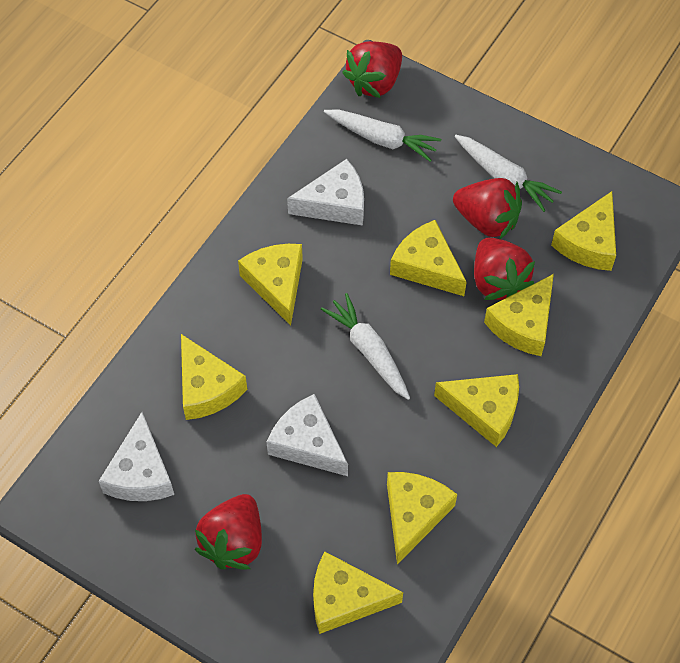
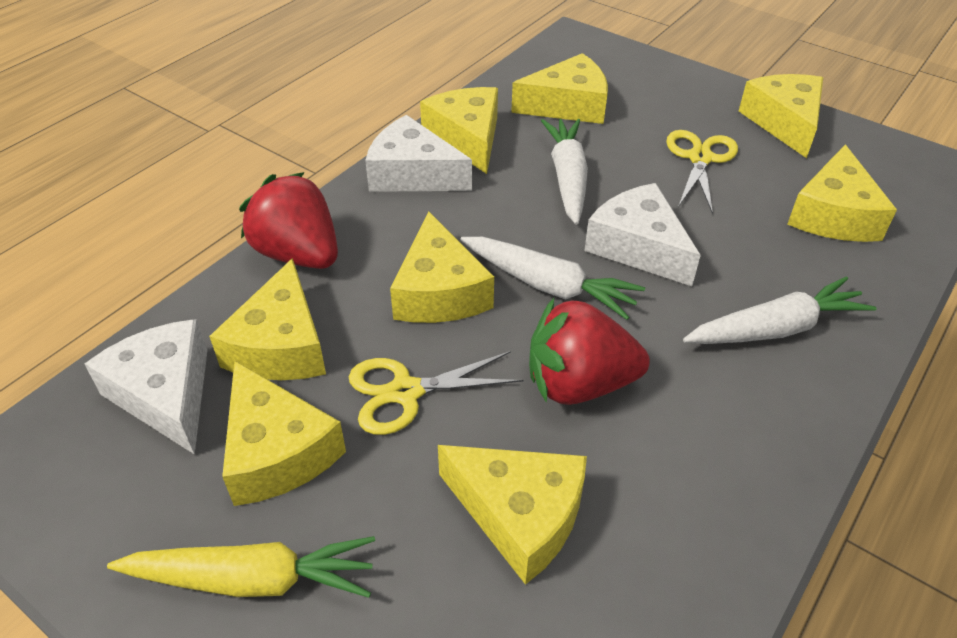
red strawberry: 4 -> 2
yellow carrot: 0 -> 1
yellow scissors: 0 -> 2

